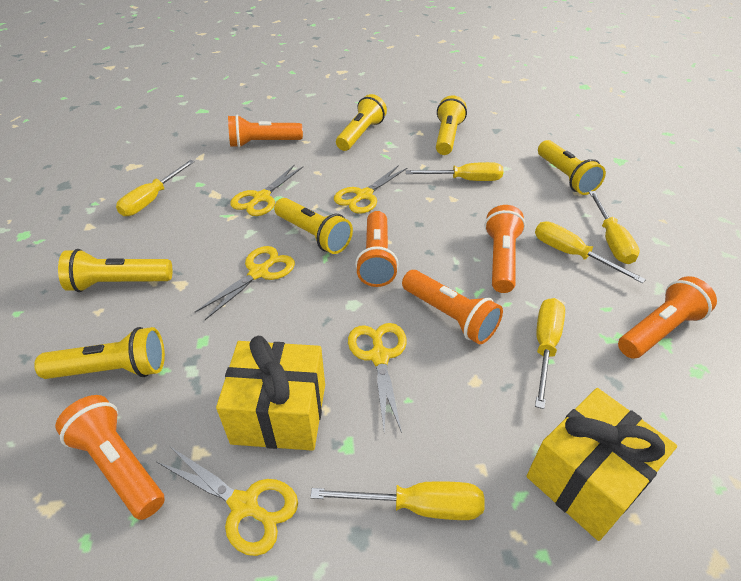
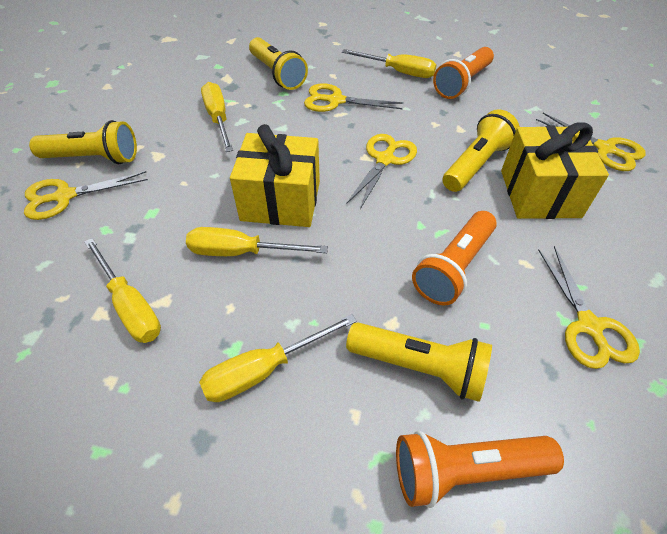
orange flashlight: 6 -> 3
yellow flashlight: 6 -> 4
yellow screwdriver: 6 -> 5

